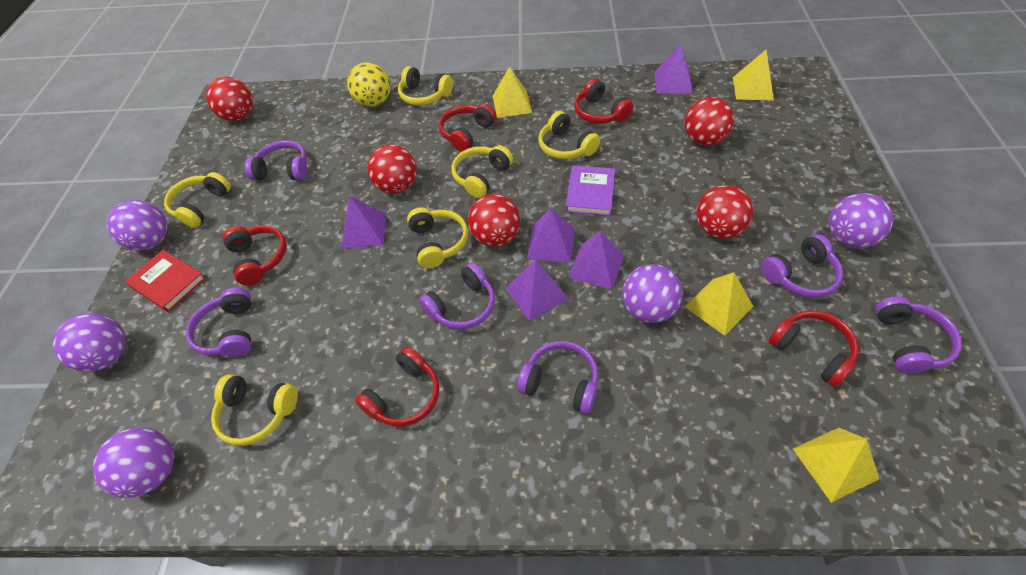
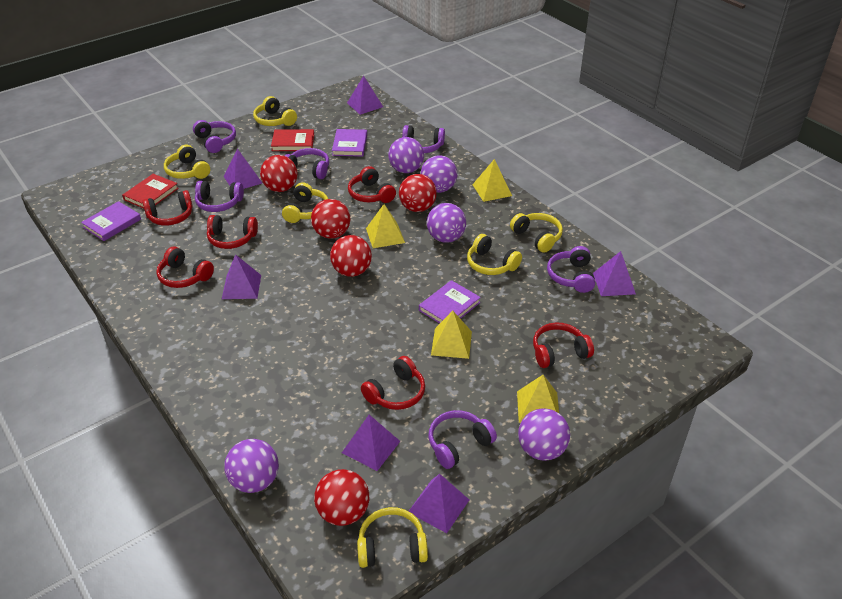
purple book: 1 -> 3
purple pyramid: 5 -> 6
red book: 1 -> 2
red headphones: 5 -> 6
yellow ball: 1 -> 0

